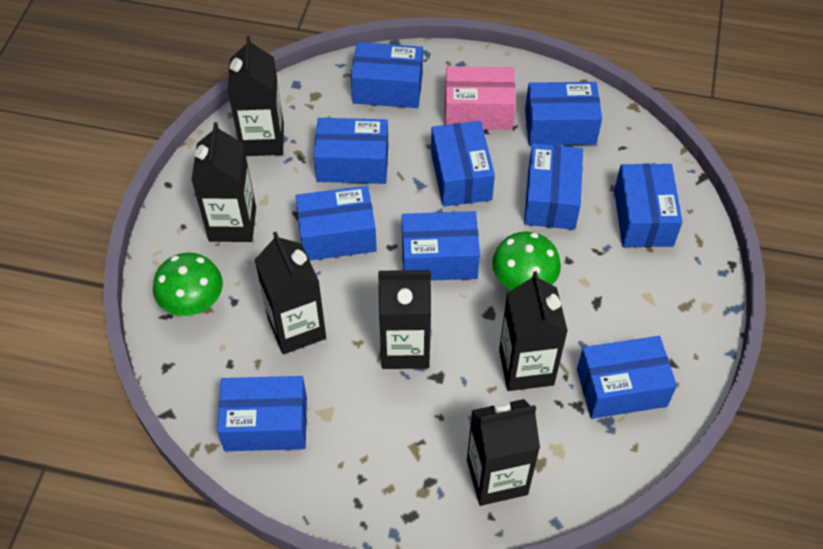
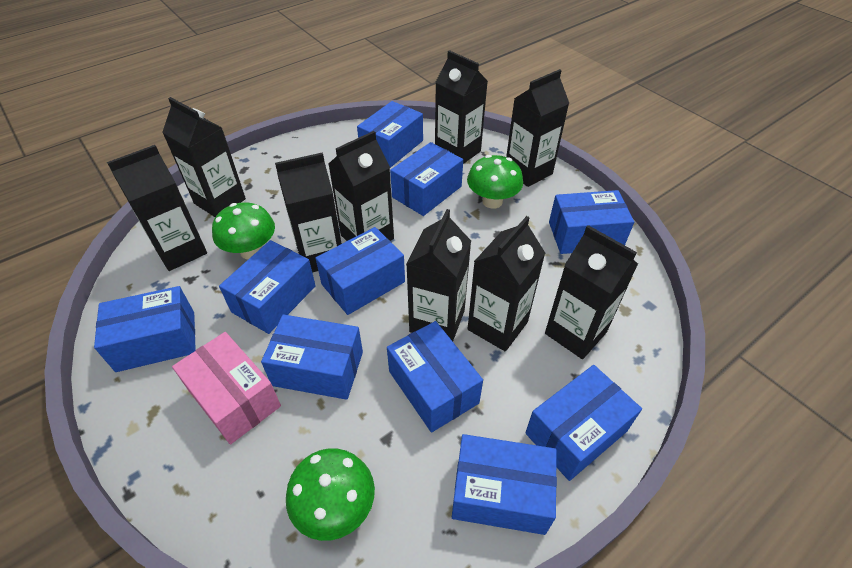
black carton: 6 -> 9
green mushroom: 2 -> 3

